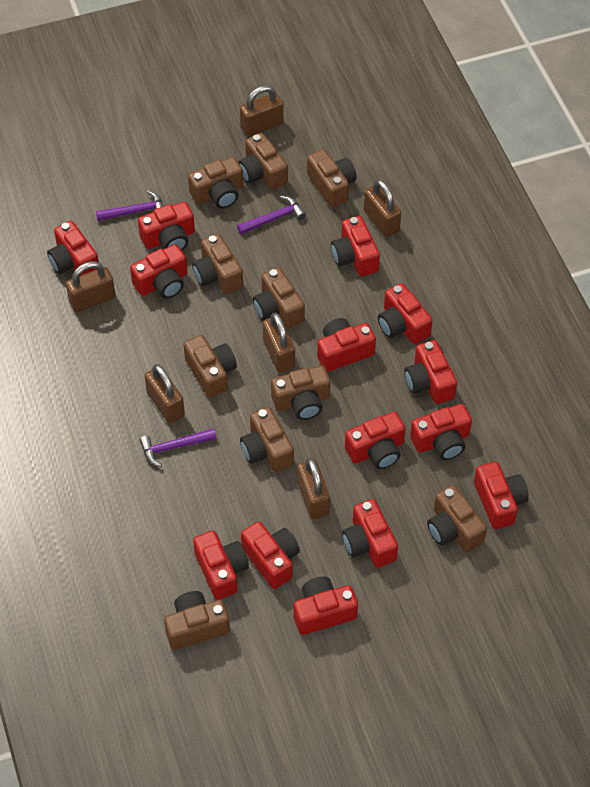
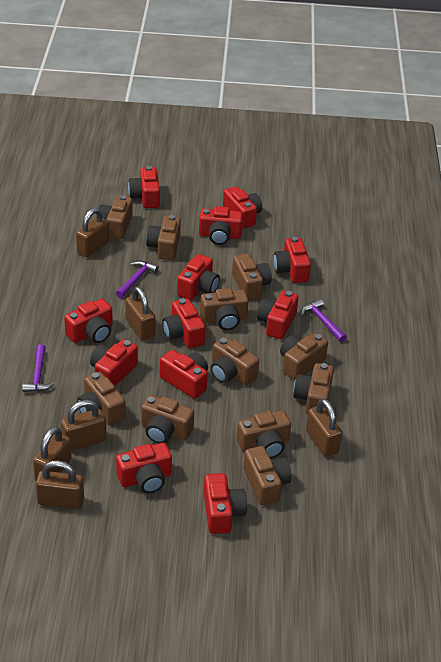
brown camera: 10 -> 11
red camera: 14 -> 12

